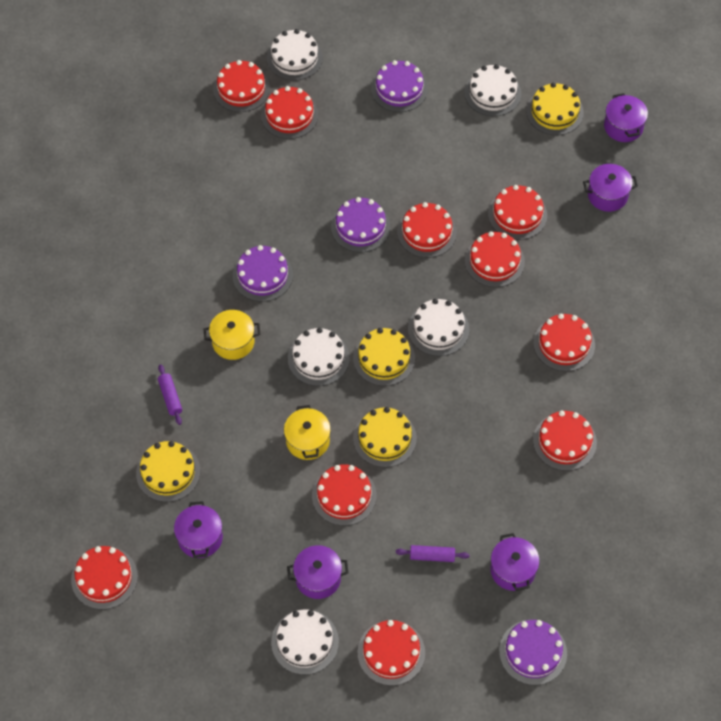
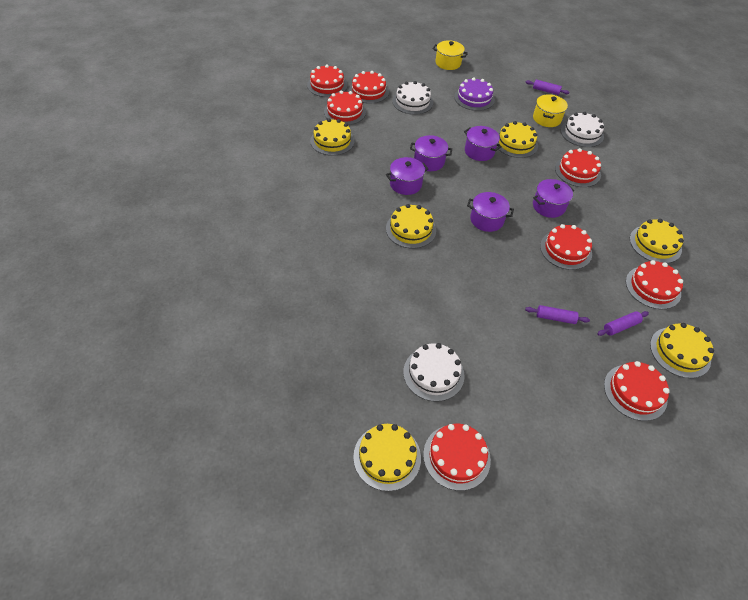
purple cake: 4 -> 1
purple rolling pin: 2 -> 3
red cake: 10 -> 8
white cake: 5 -> 3
yellow cake: 4 -> 6

